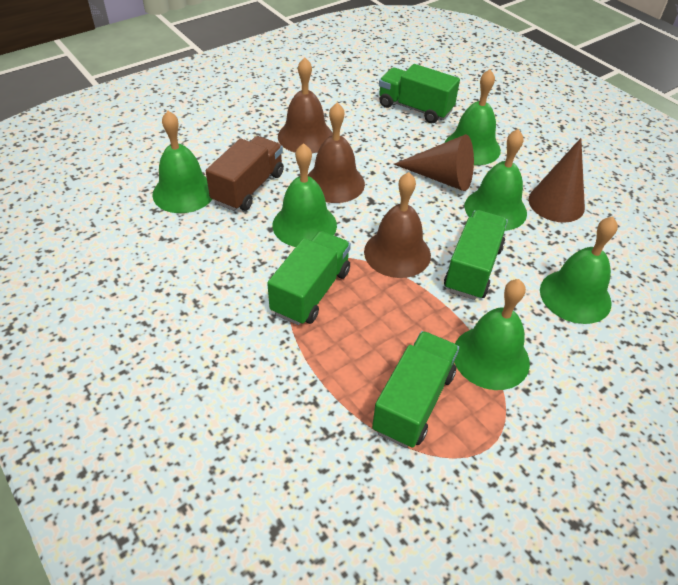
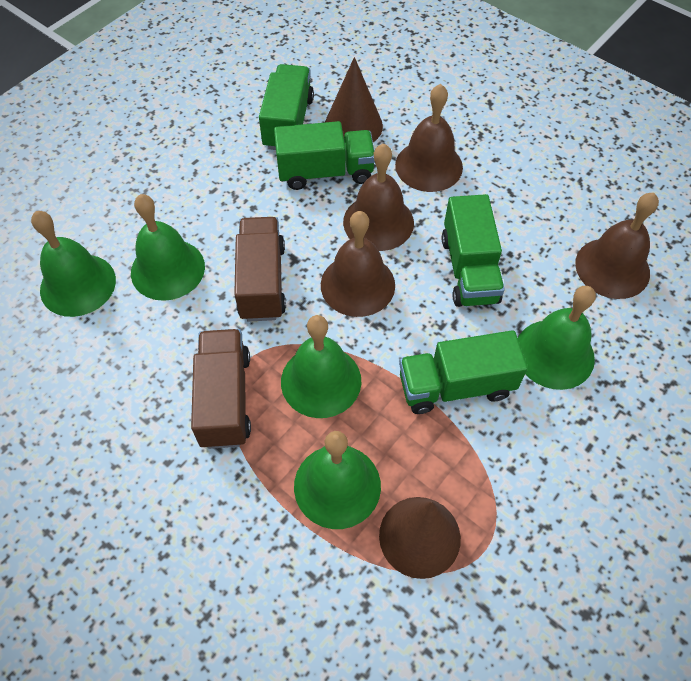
brown bell: 3 -> 4
brown truck: 1 -> 2
green bell: 6 -> 5

